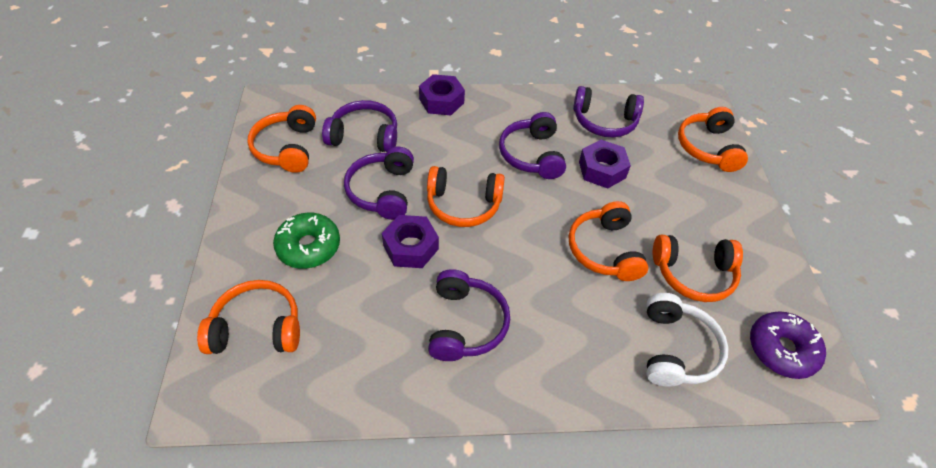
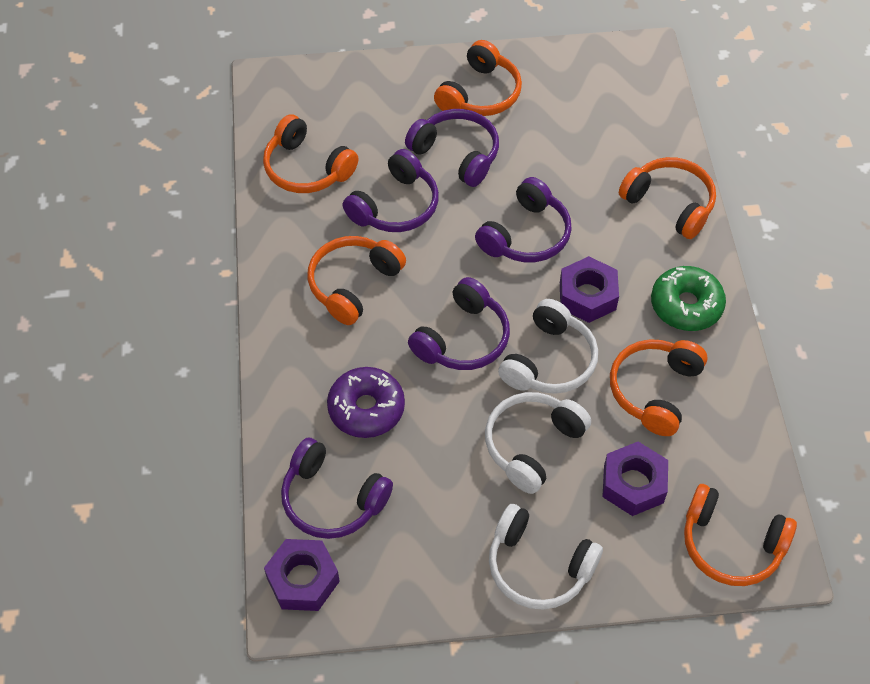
white headphones: 1 -> 3

